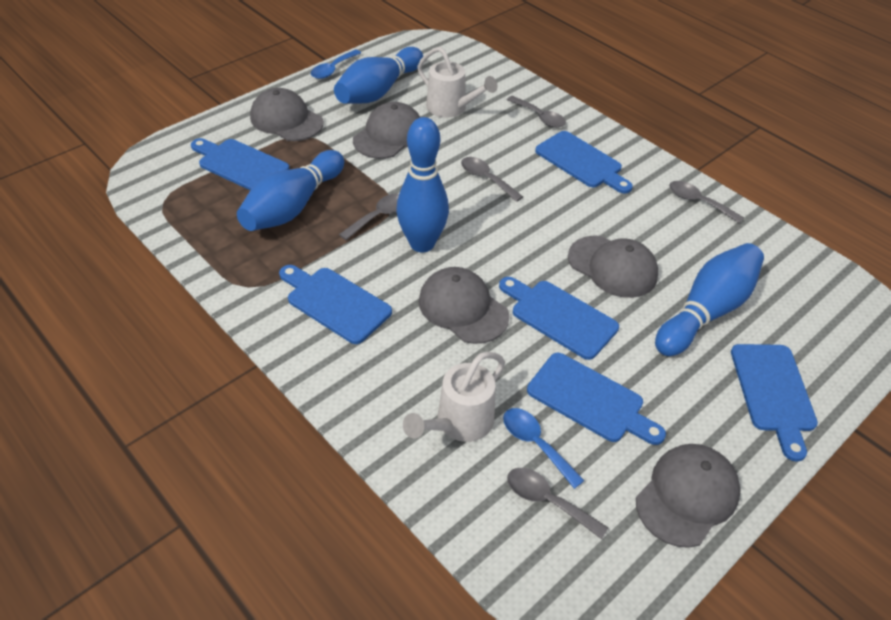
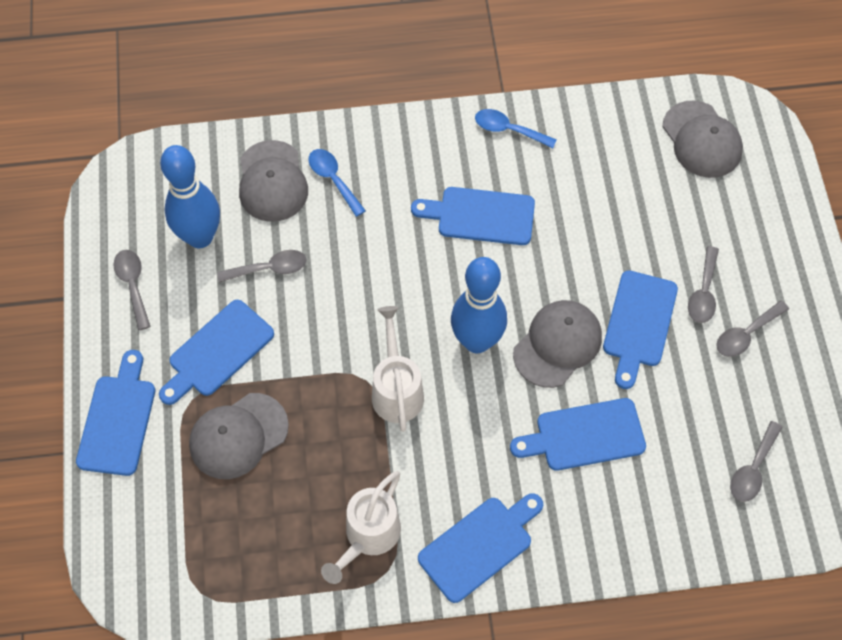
blue bowling pin: 4 -> 2
grey cap: 5 -> 4

